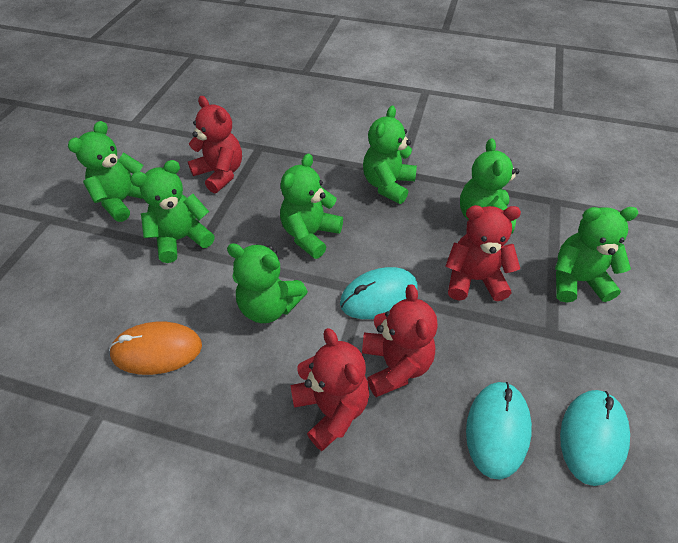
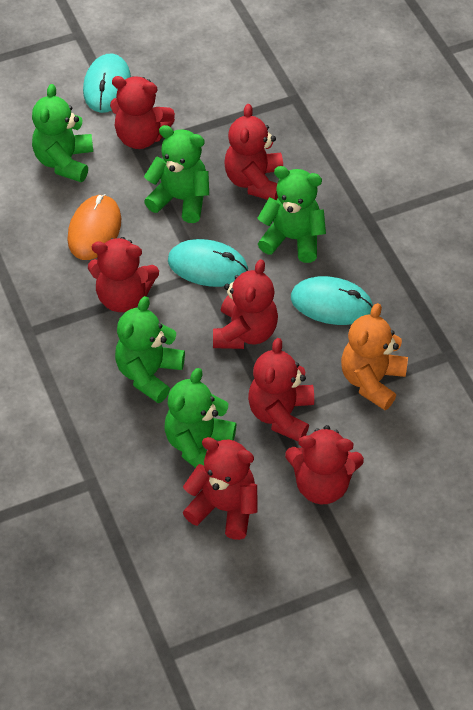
green teddy bear: 7 -> 5
orange teddy bear: 0 -> 1
red teddy bear: 4 -> 7

